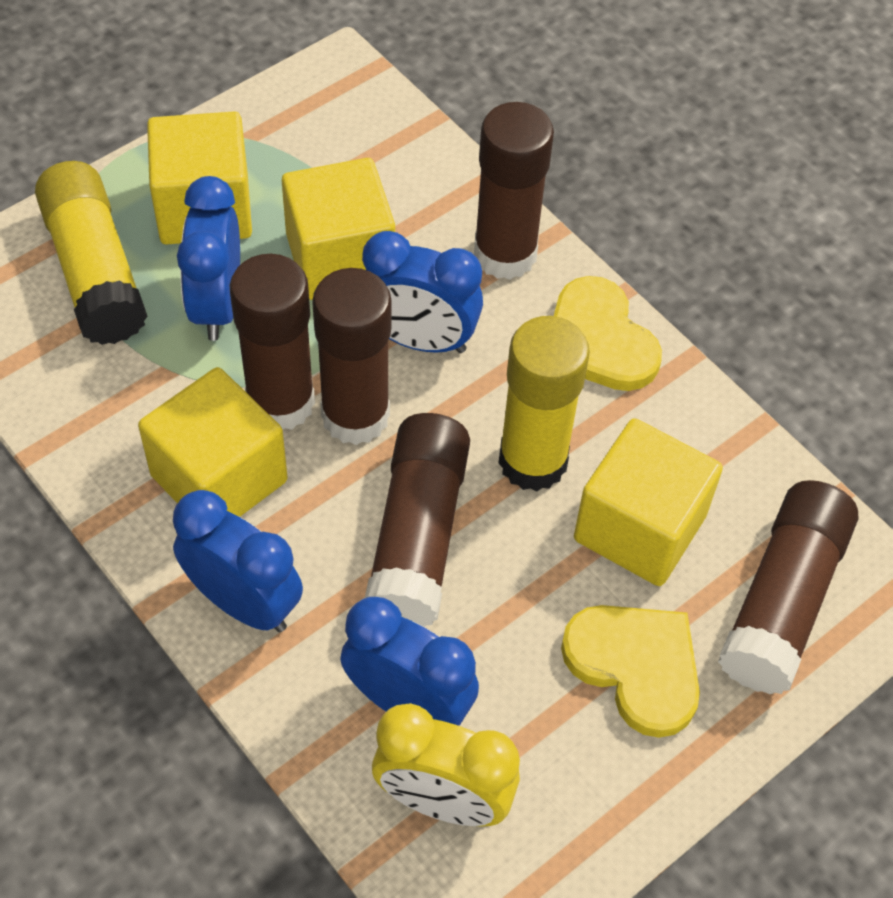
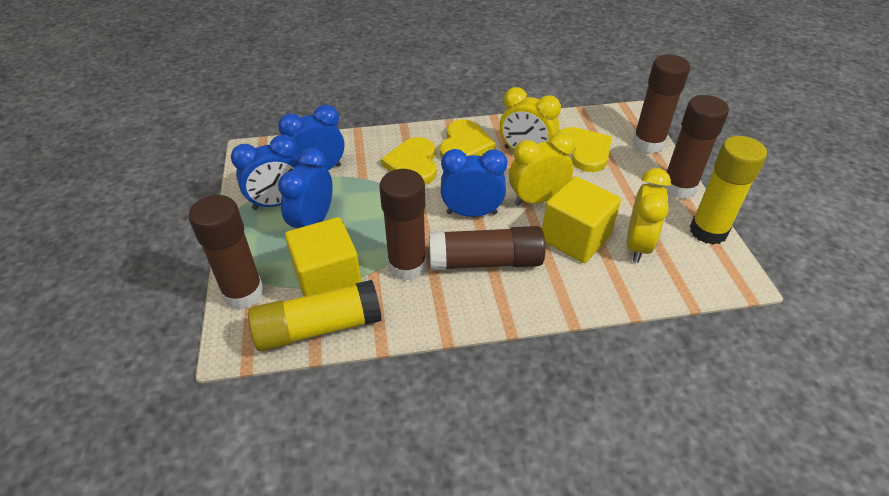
yellow clock: 1 -> 3
yellow cube: 4 -> 2
yellow heart: 2 -> 3

